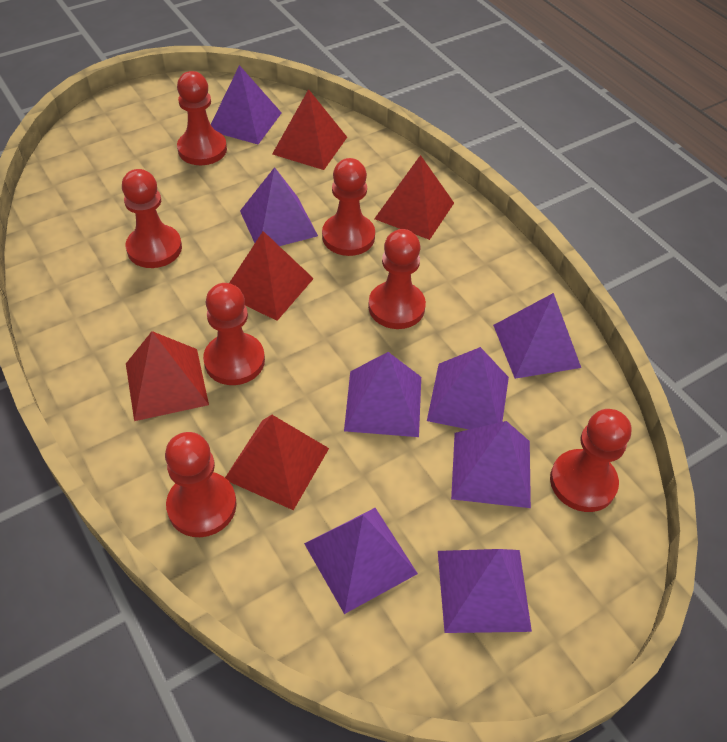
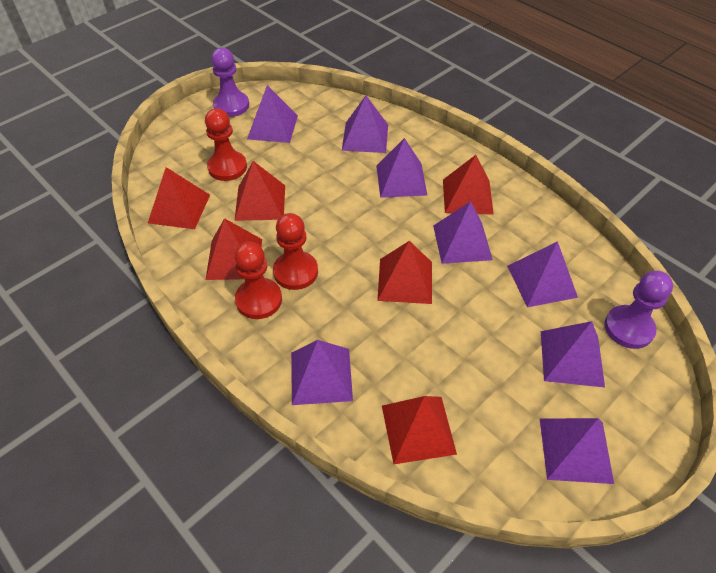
purple pawn: 0 -> 2
red pawn: 7 -> 3
red pyramid: 5 -> 6

